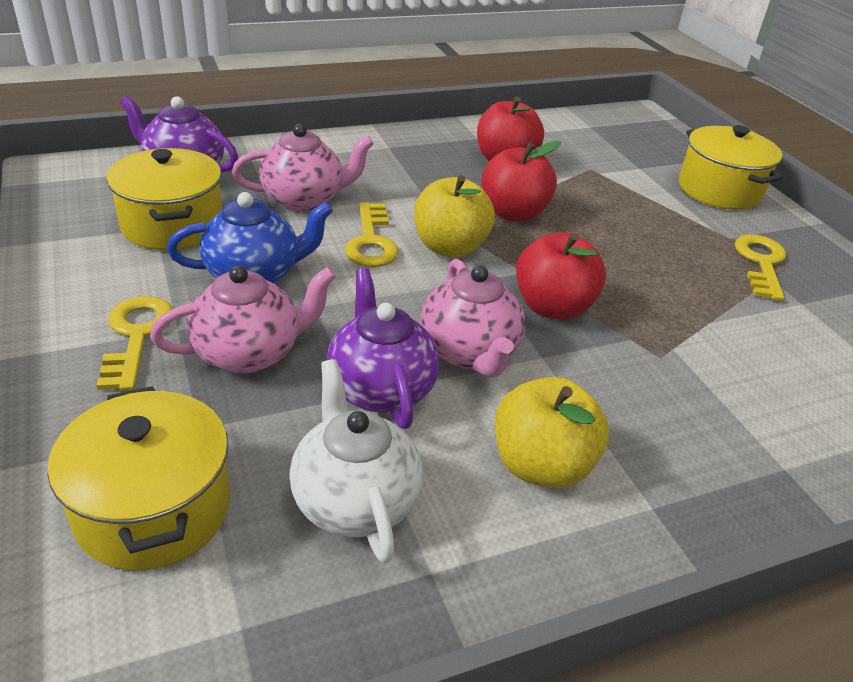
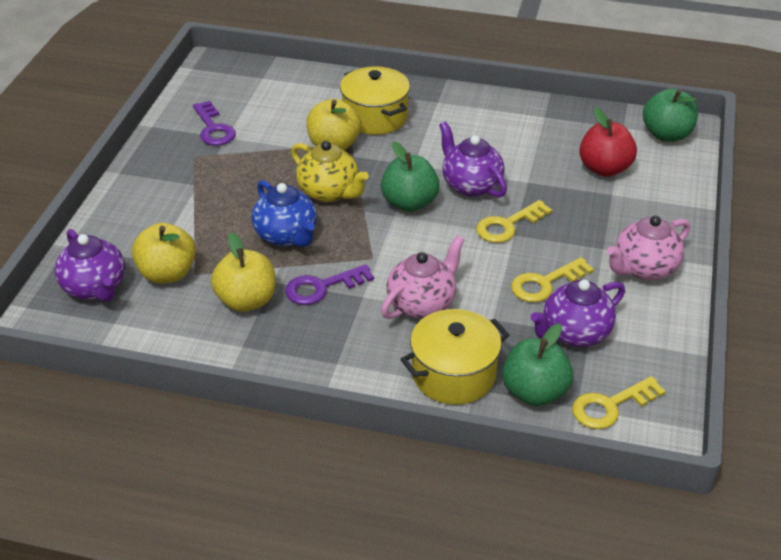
green apple: 0 -> 3
pink teapot: 3 -> 2
purple key: 0 -> 2
purple teapot: 2 -> 3
red apple: 3 -> 1
white teapot: 1 -> 0
yellow apple: 2 -> 3
yellow pot: 3 -> 2
yellow teapot: 0 -> 1

